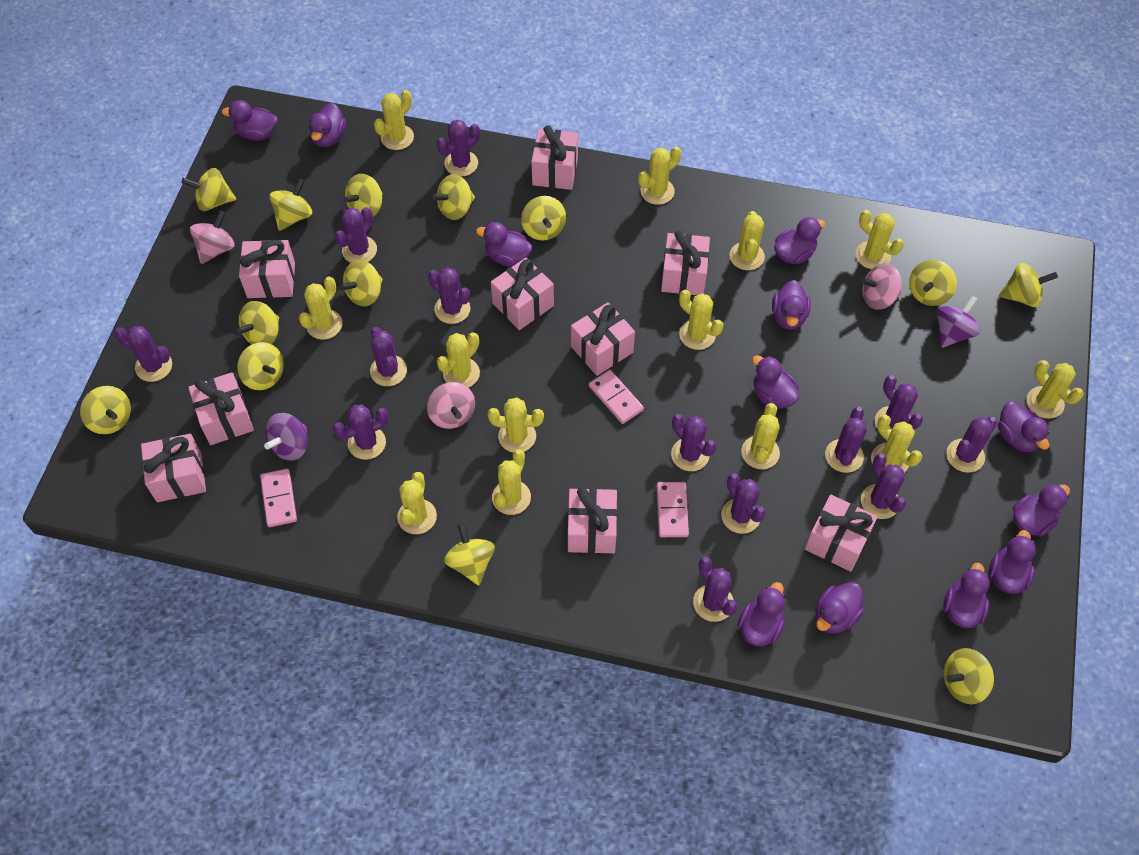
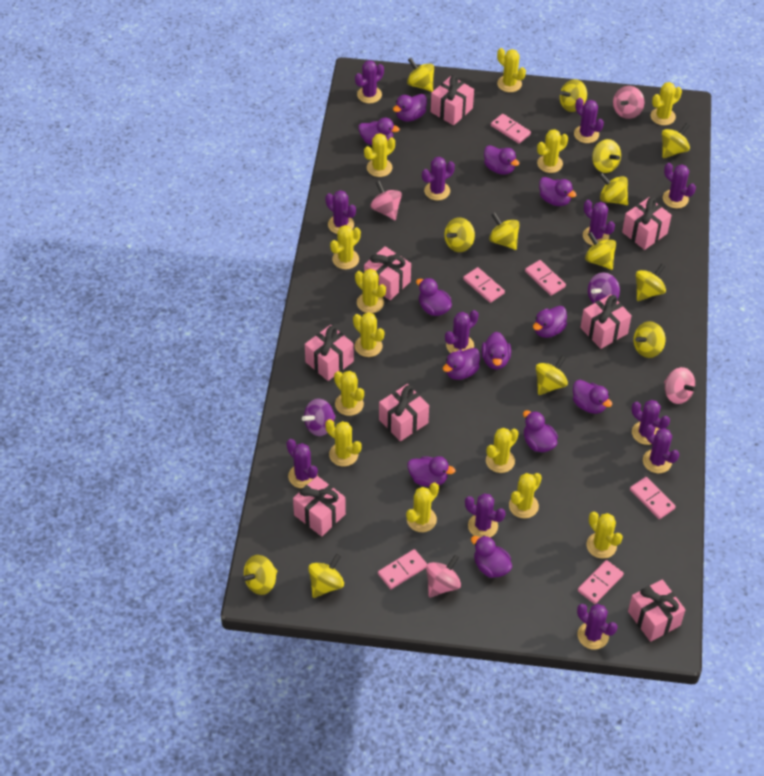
pink domino: 3 -> 6
pink gift: 9 -> 8
pink spinning top: 3 -> 4
purple cactus: 13 -> 12

